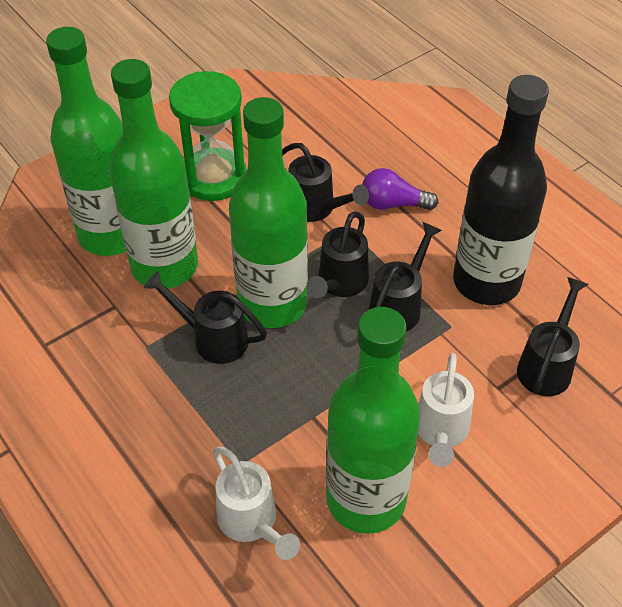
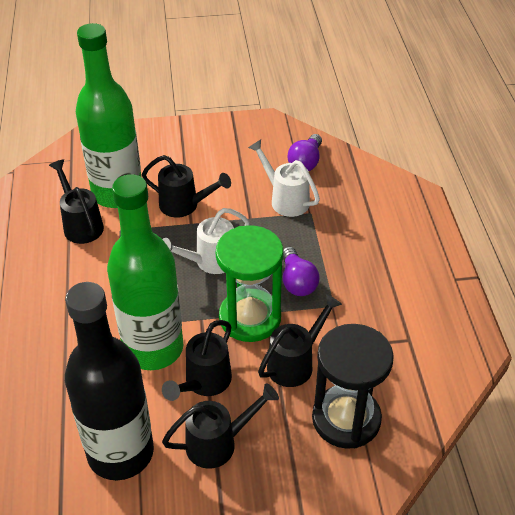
black hourglass: 0 -> 1
green bottle: 4 -> 2
purple light bulb: 1 -> 2

